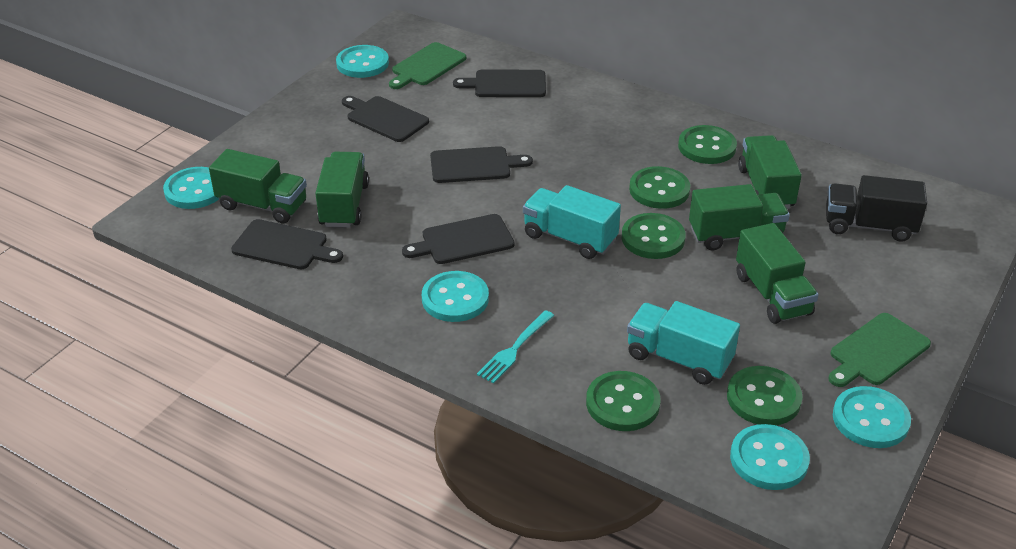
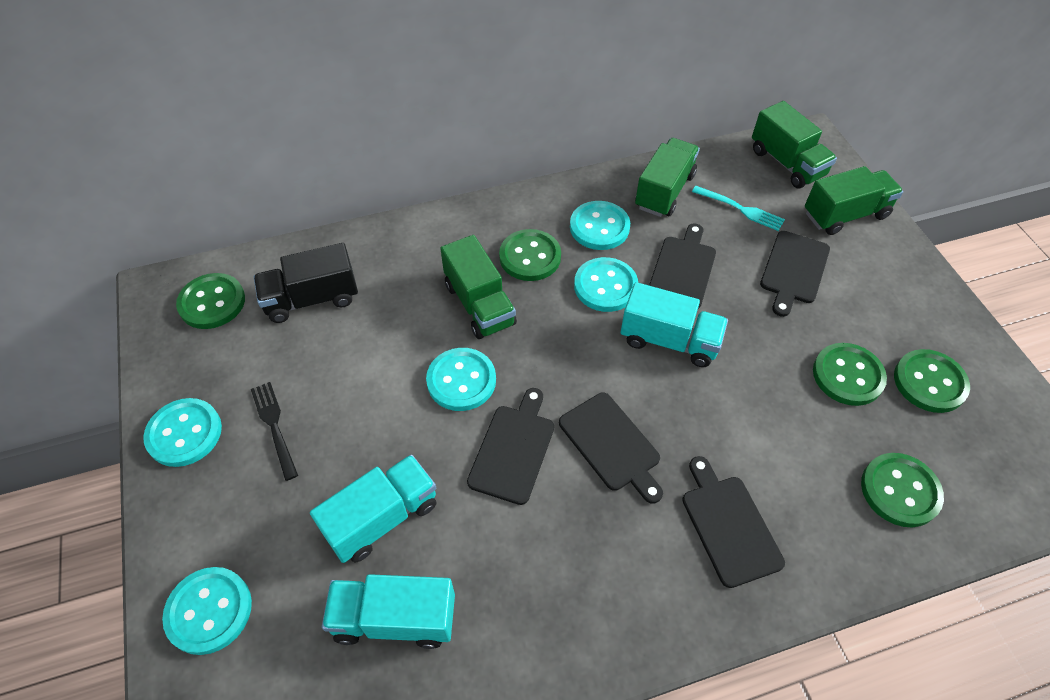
black fork: 0 -> 1
green cutting board: 2 -> 0
green truck: 5 -> 4
turquoise truck: 2 -> 3

